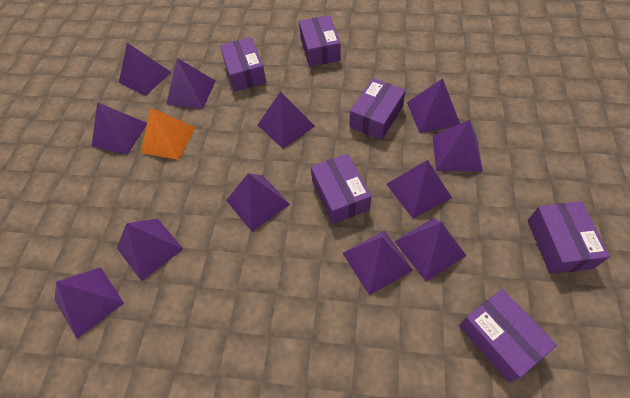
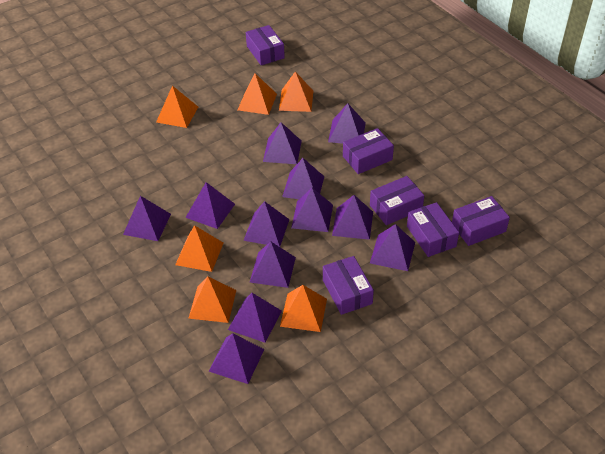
orange pyramid: 1 -> 6

